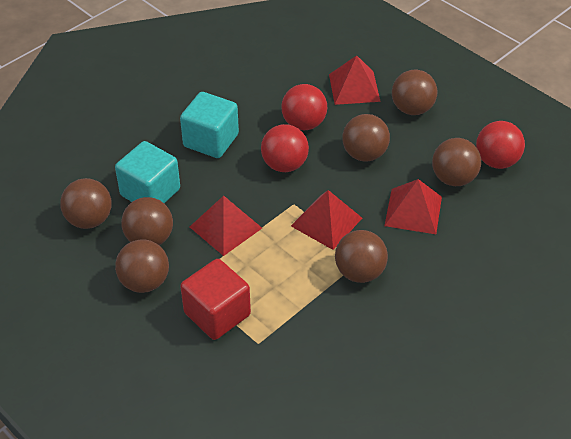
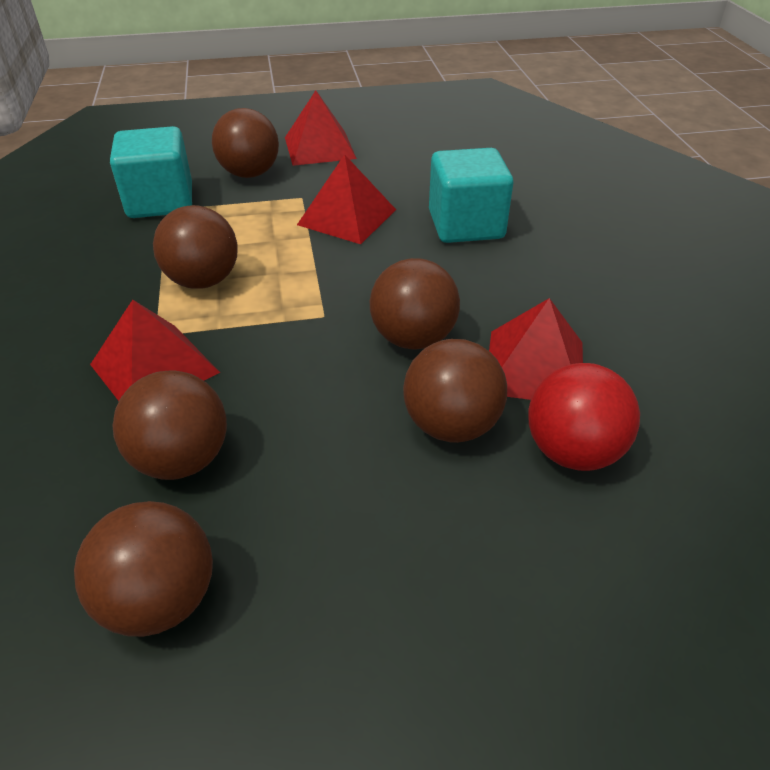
brown ball: 7 -> 6
red ball: 3 -> 1
red cube: 1 -> 0

